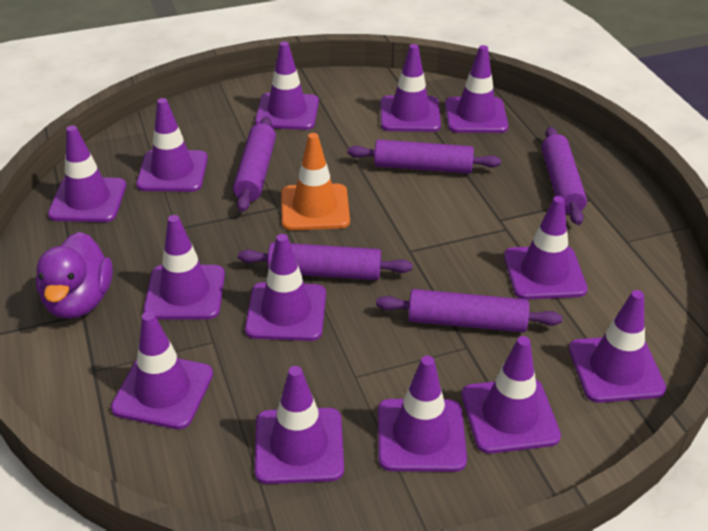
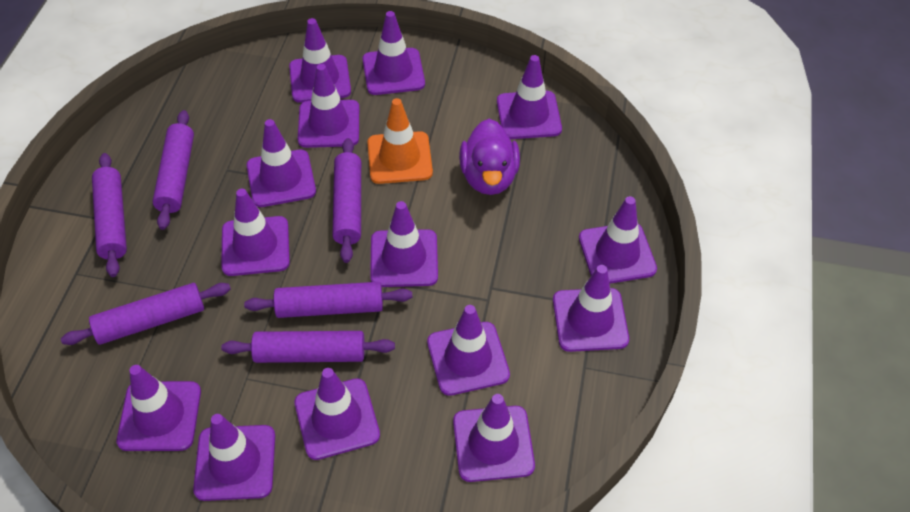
purple rolling pin: 5 -> 6
purple traffic cone: 13 -> 14

